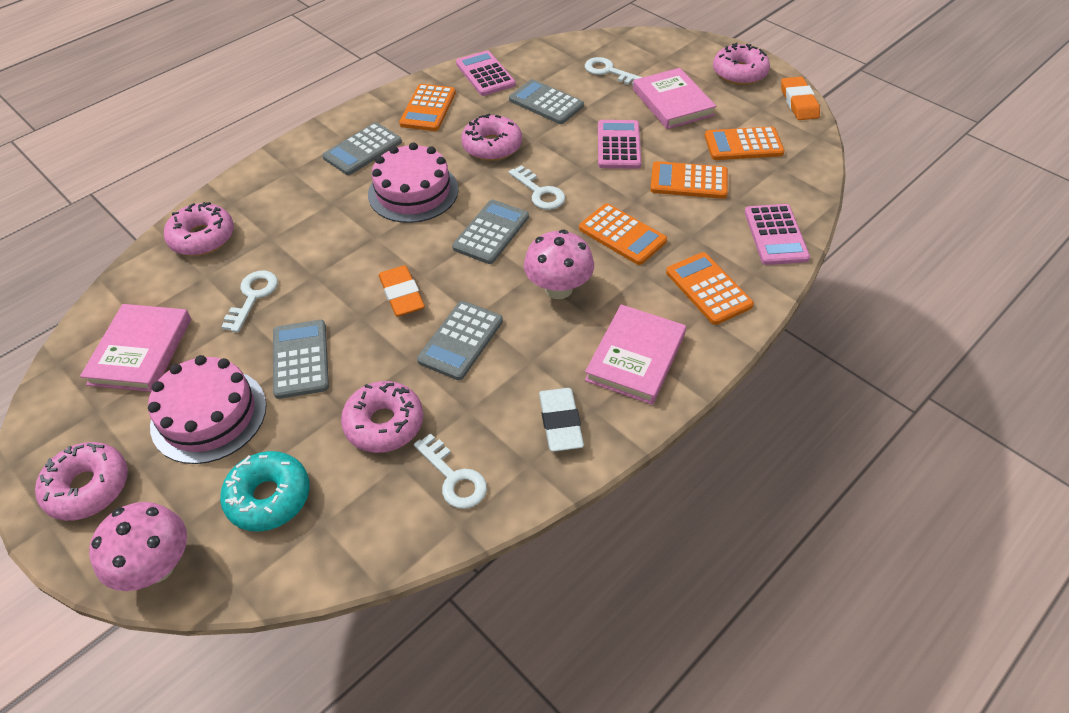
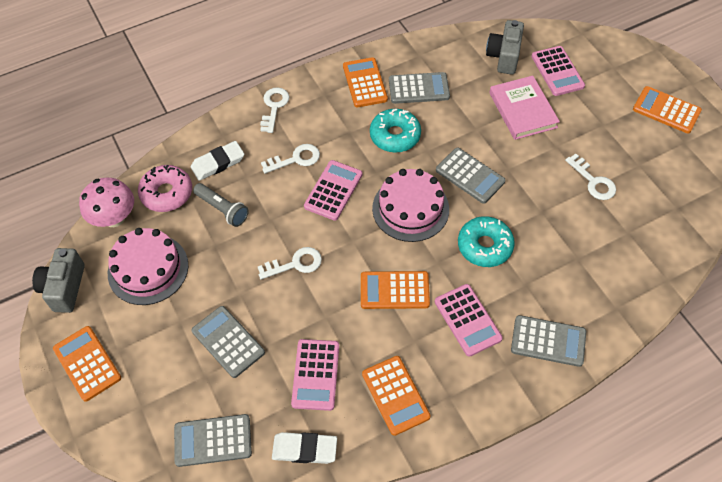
grey camera: 0 -> 2
grey flashlight: 0 -> 1
orange eraser: 2 -> 0
pink book: 3 -> 1
pink calculator: 3 -> 4
pink donut: 5 -> 1
pink mushroom: 2 -> 1
turquoise donut: 1 -> 2
white eraser: 1 -> 2

